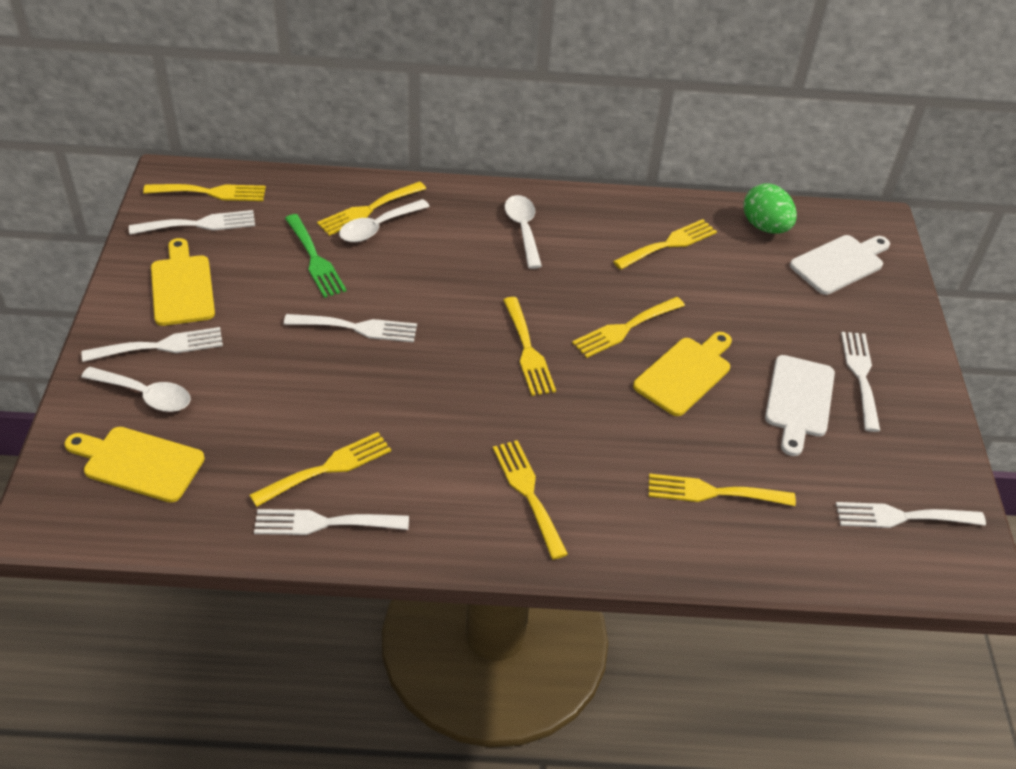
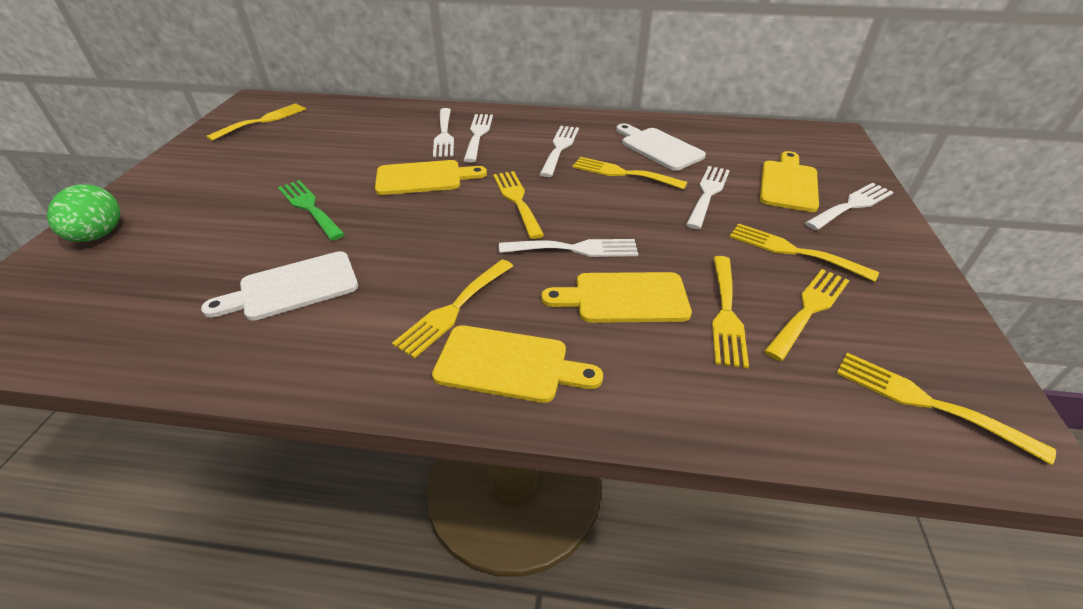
white spoon: 3 -> 0
yellow cutting board: 3 -> 4

